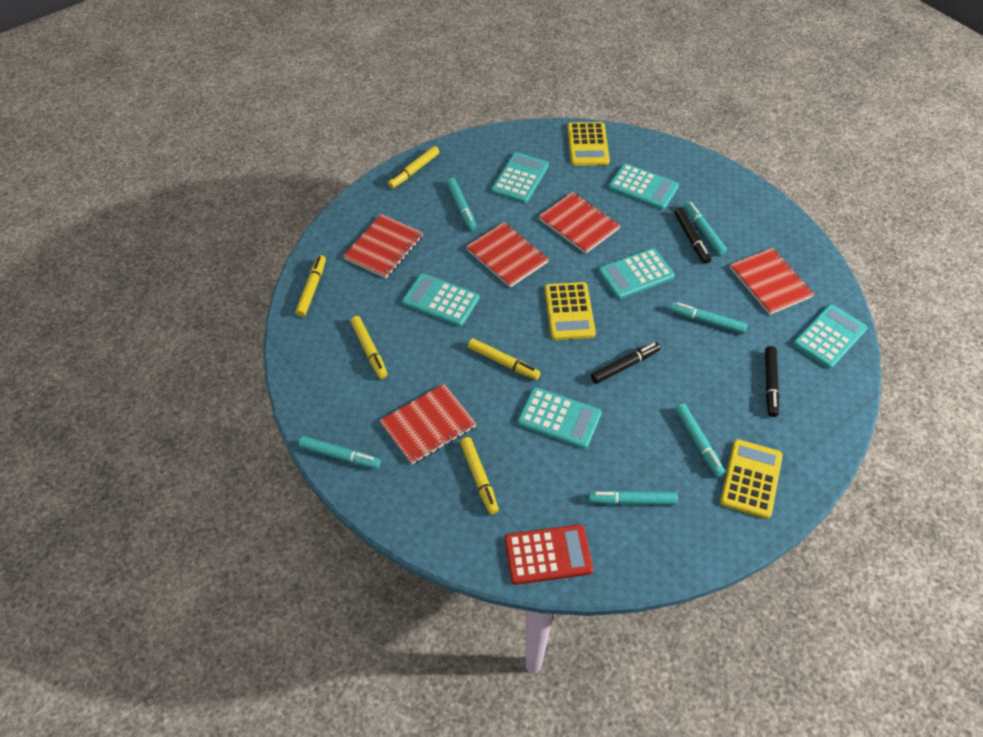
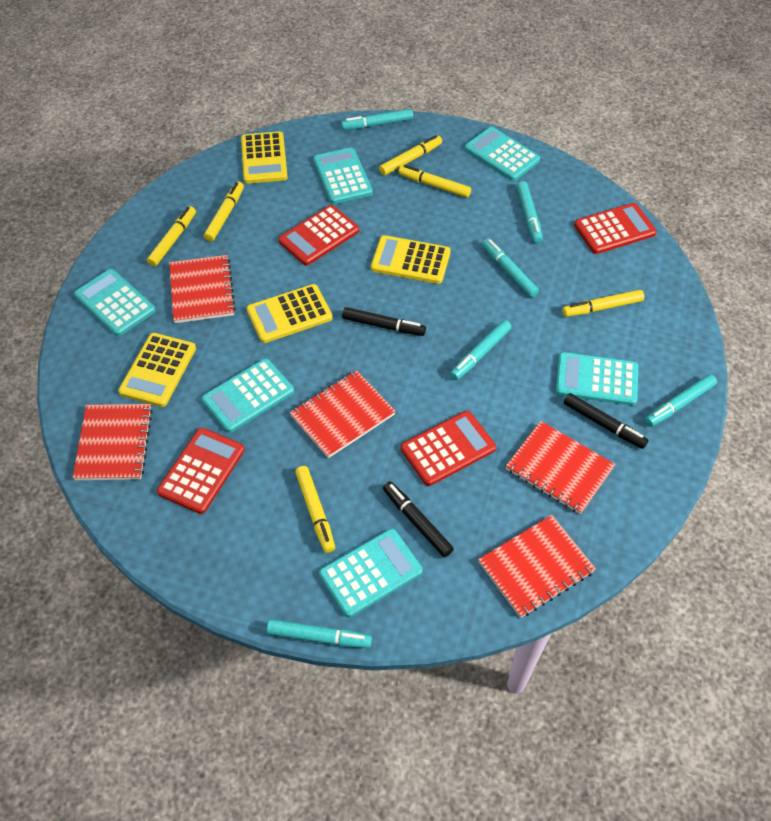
red calculator: 1 -> 4
yellow calculator: 3 -> 4
yellow marker: 5 -> 6

